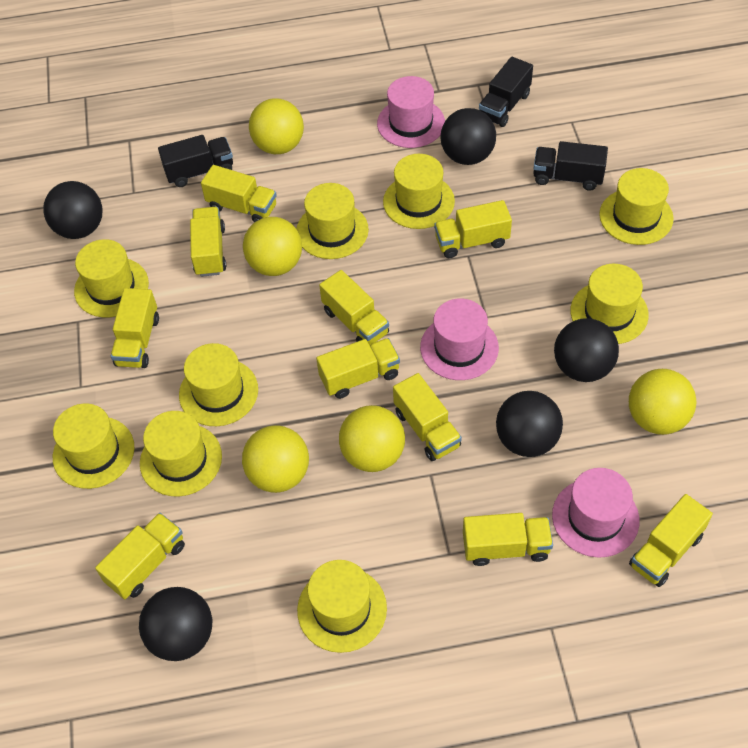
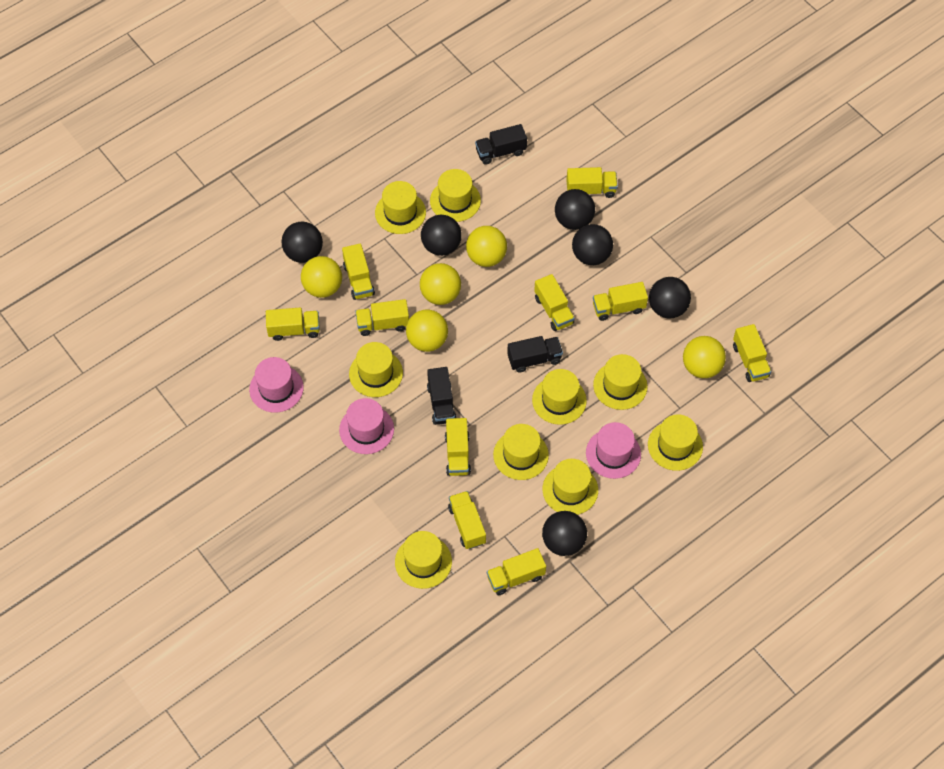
black ball: 5 -> 6

